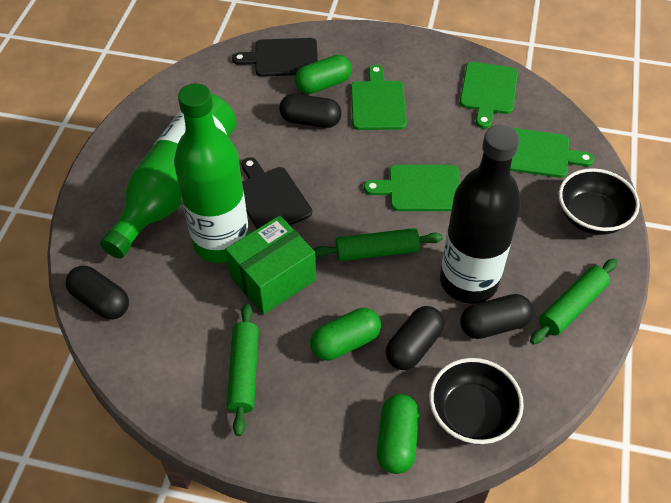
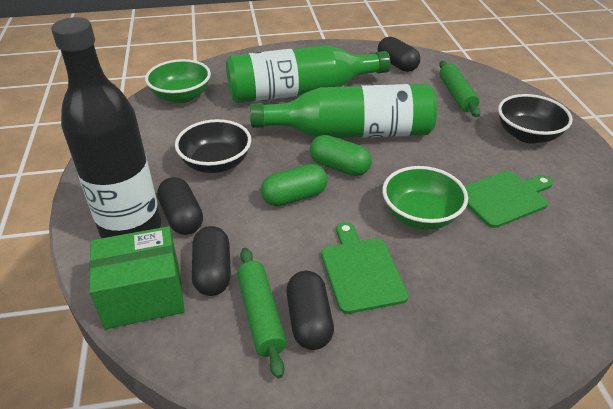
black cutting board: 2 -> 0
green bowl: 0 -> 2
green capsule: 3 -> 2
green cutting board: 4 -> 2
green rolling pin: 3 -> 2

